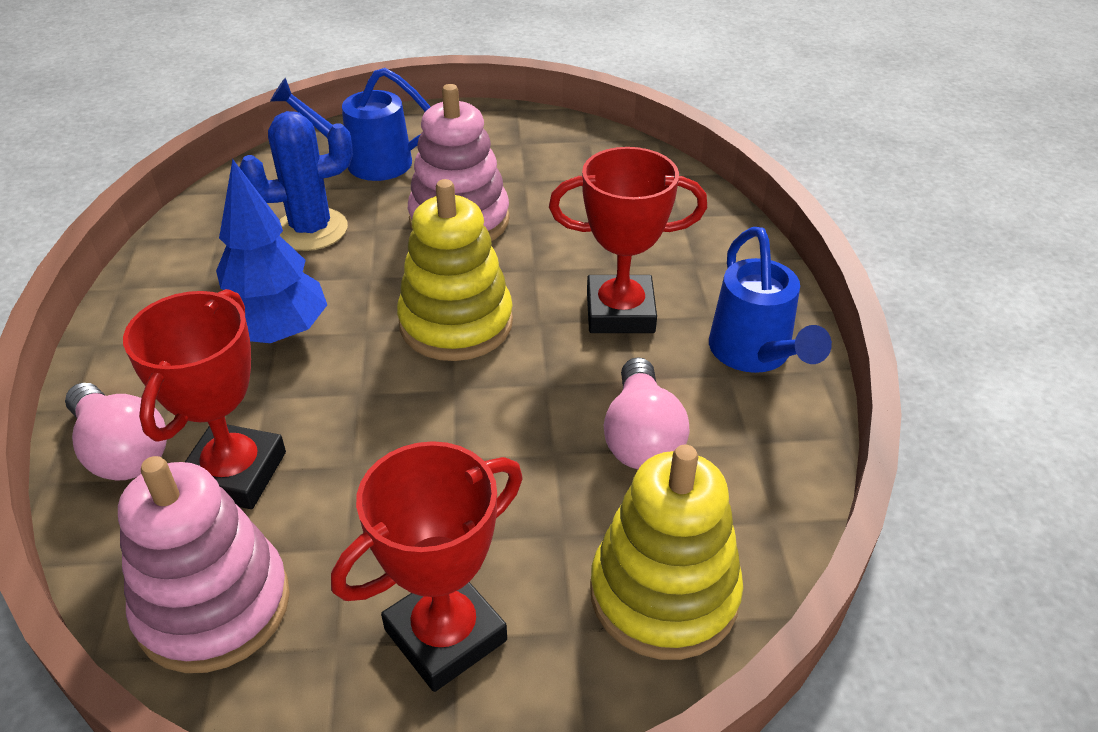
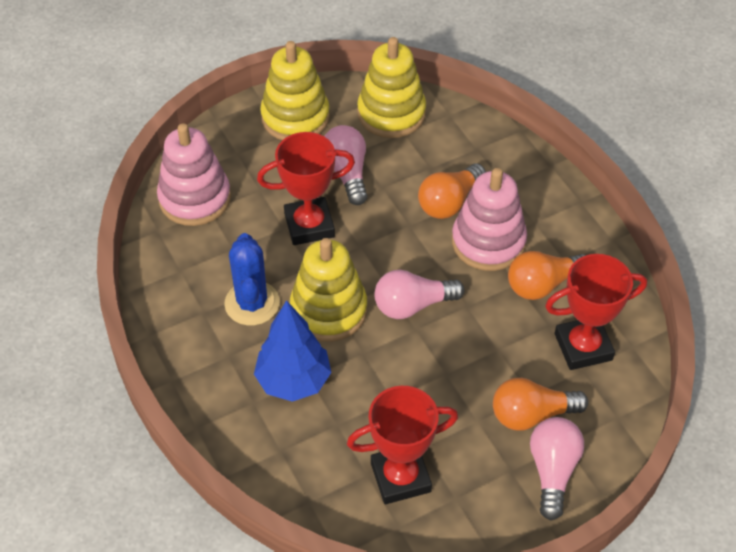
blue watering can: 2 -> 0
orange light bulb: 0 -> 3
pink light bulb: 2 -> 3
yellow stacking toy: 2 -> 3

